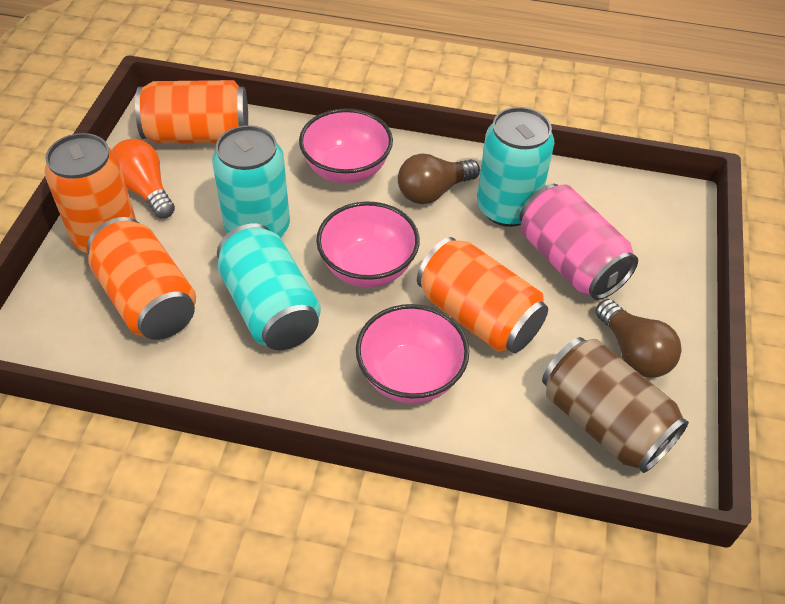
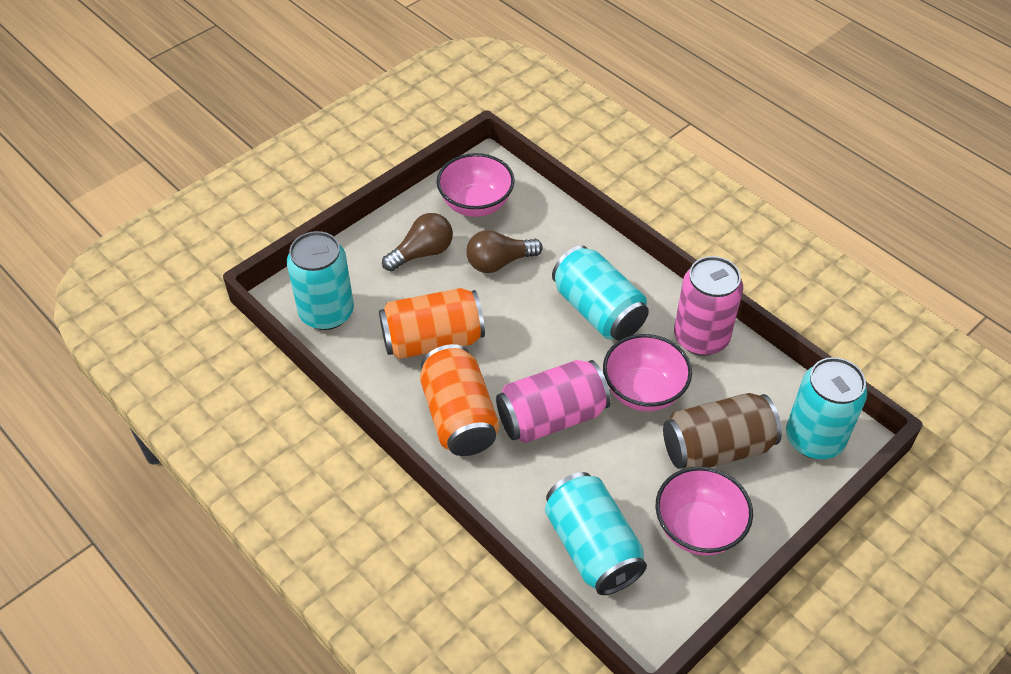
orange can: 4 -> 2
orange light bulb: 1 -> 0
pink can: 1 -> 2
turquoise can: 3 -> 4

